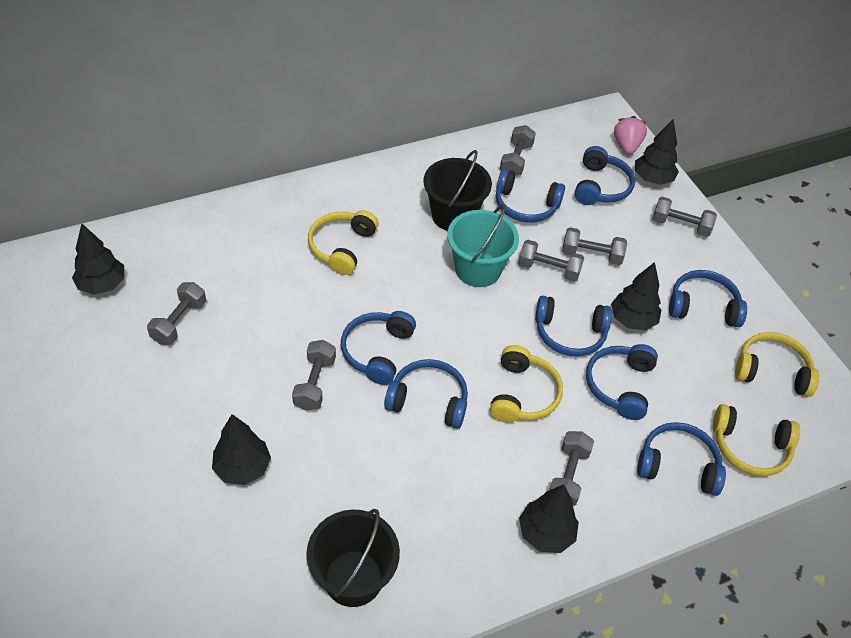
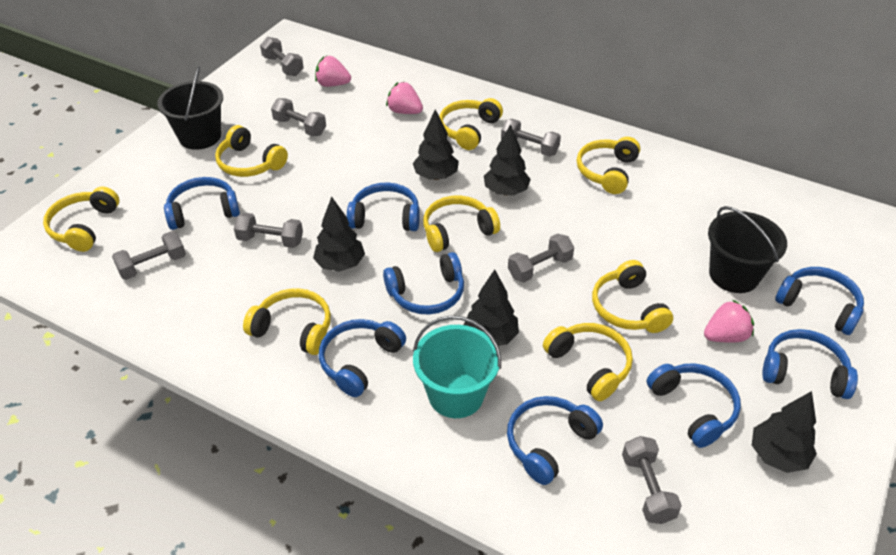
pink strawberry: 1 -> 3
yellow headphones: 4 -> 8

